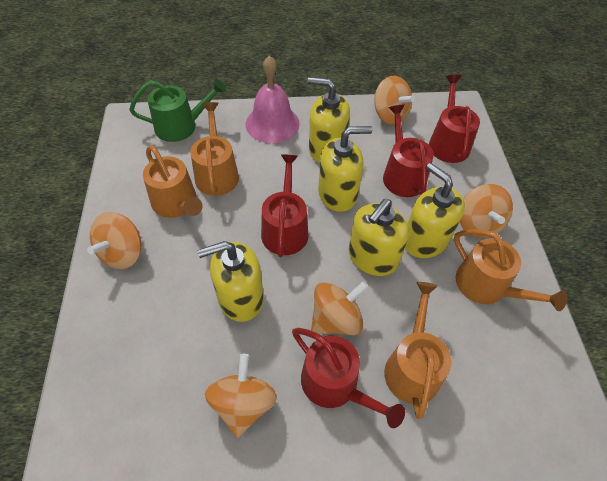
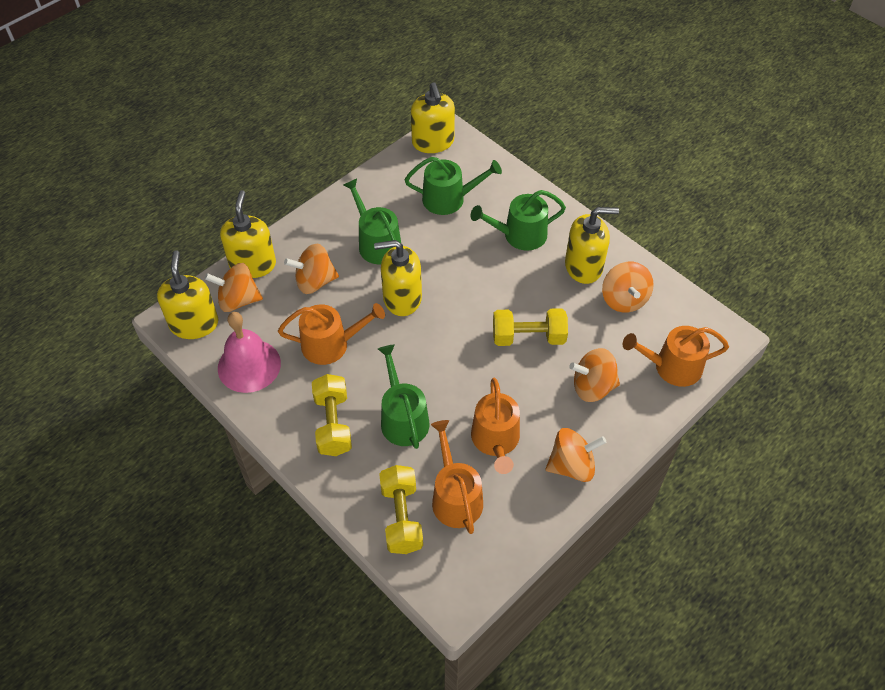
green watering can: 1 -> 4
red watering can: 4 -> 0
yellow dumbbell: 0 -> 3

